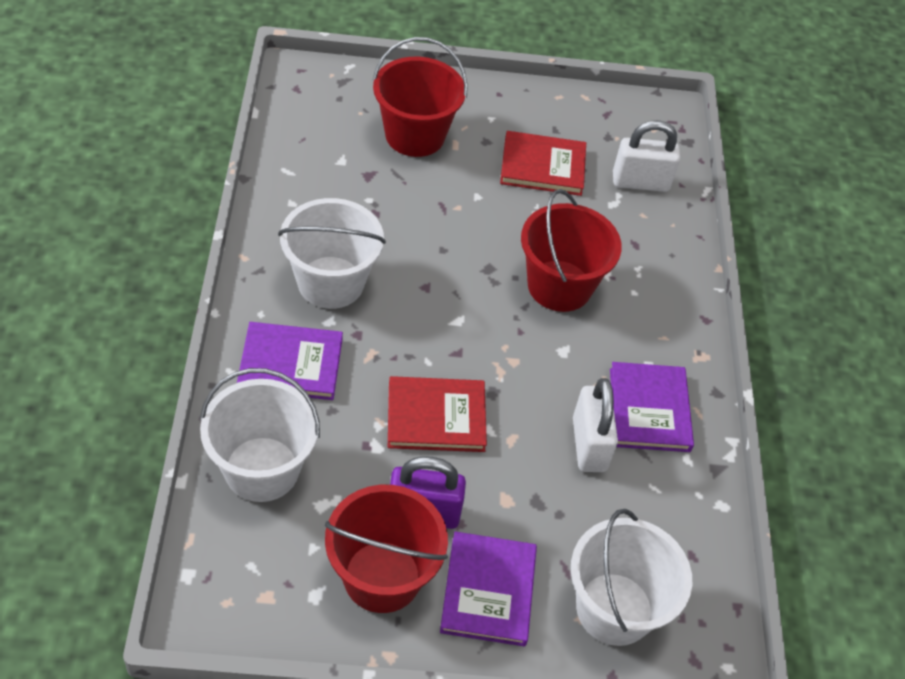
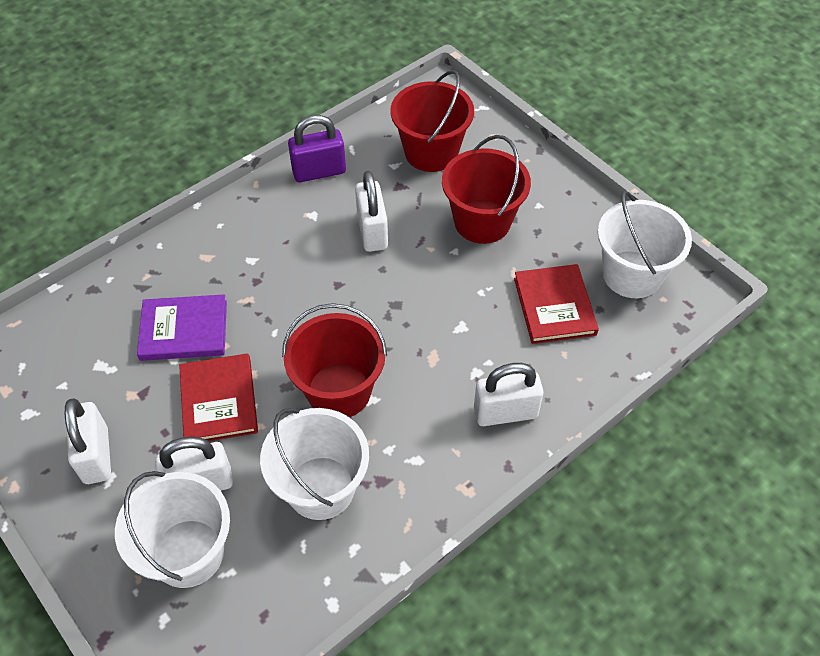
purple book: 3 -> 1
white padlock: 2 -> 4

